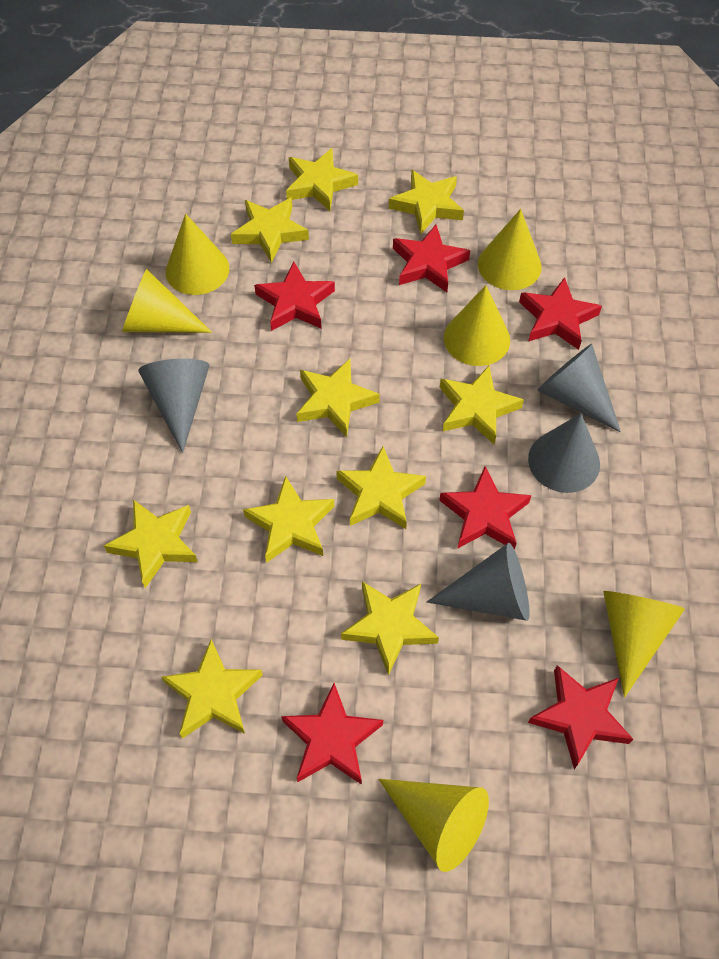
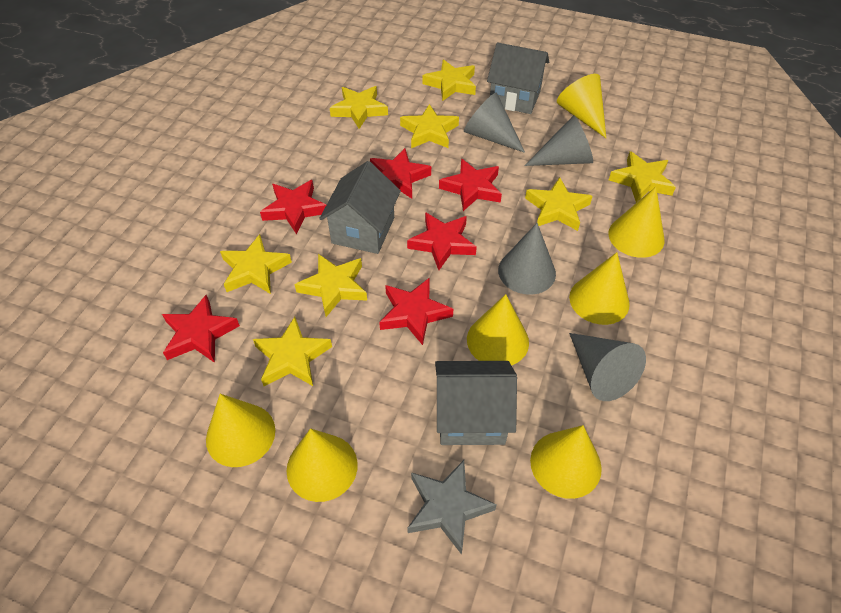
grey house: 0 -> 3
grey star: 0 -> 1
yellow cone: 6 -> 7
yellow star: 10 -> 8

